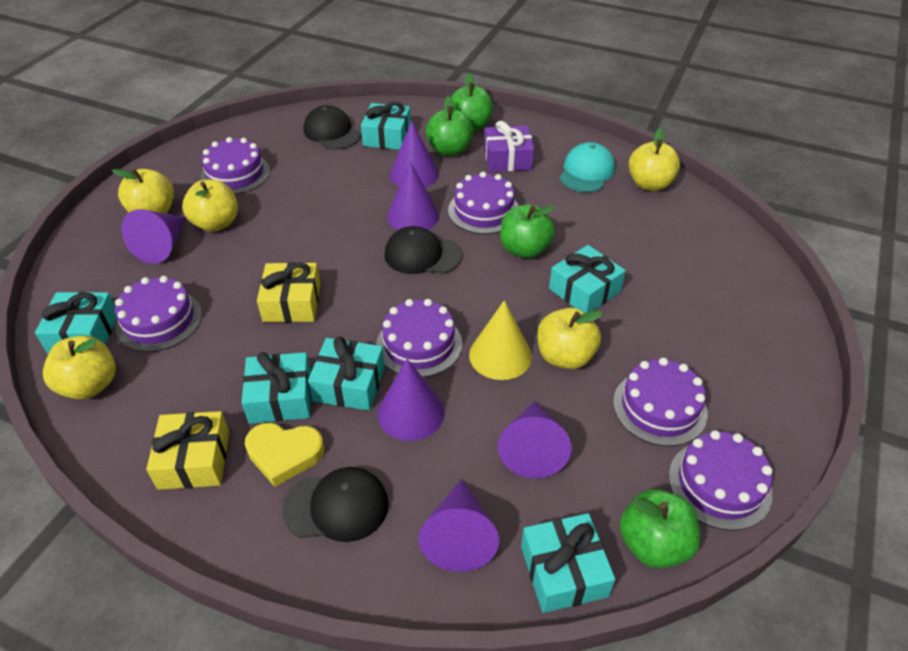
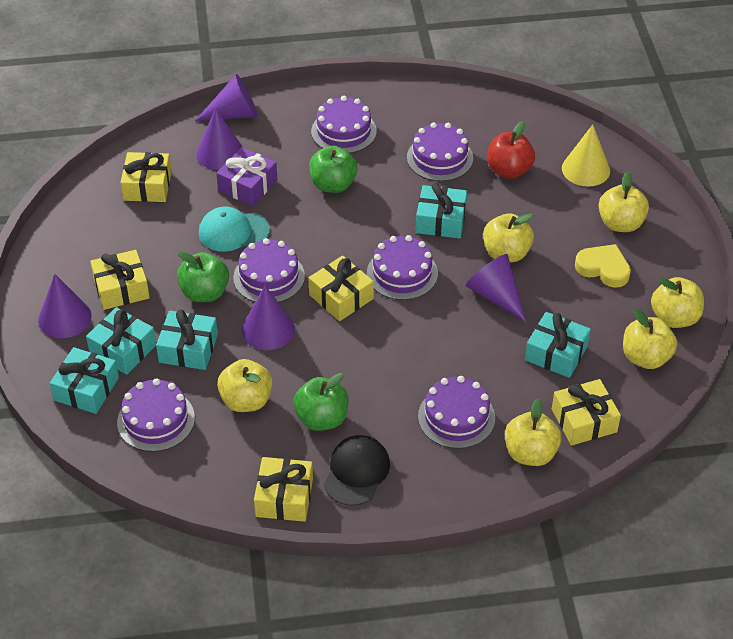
black cap: 3 -> 1
green apple: 4 -> 3
purple cone: 6 -> 5
red apple: 0 -> 1
turquoise gift: 6 -> 5
yellow apple: 5 -> 6
yellow gift: 2 -> 5

